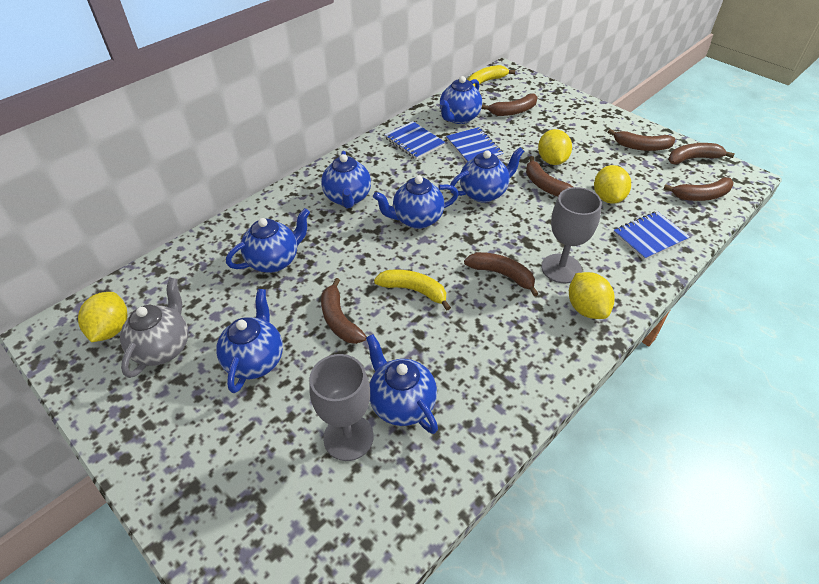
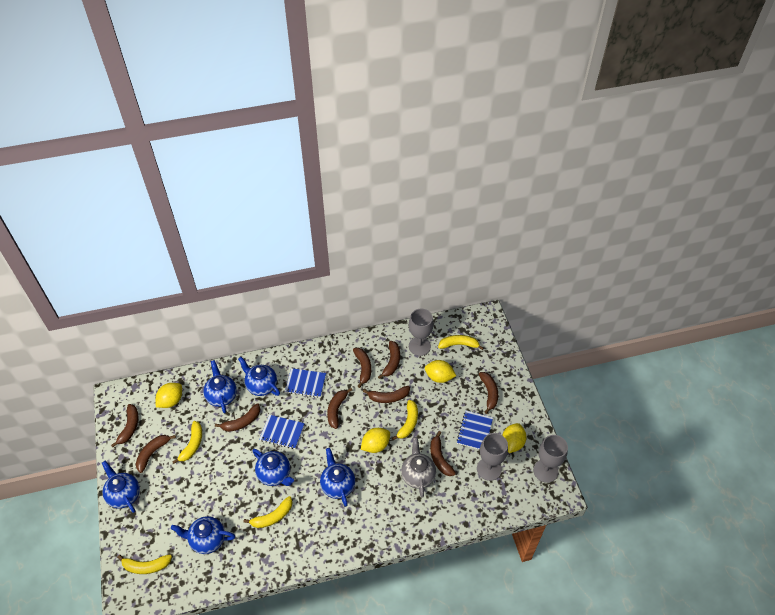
blue teapot: 7 -> 6
brown banana: 7 -> 9
grey goblet: 2 -> 3
yellow banana: 2 -> 5

